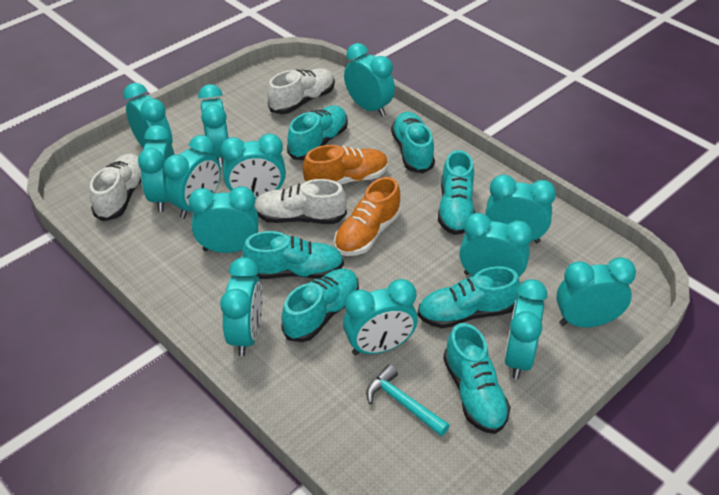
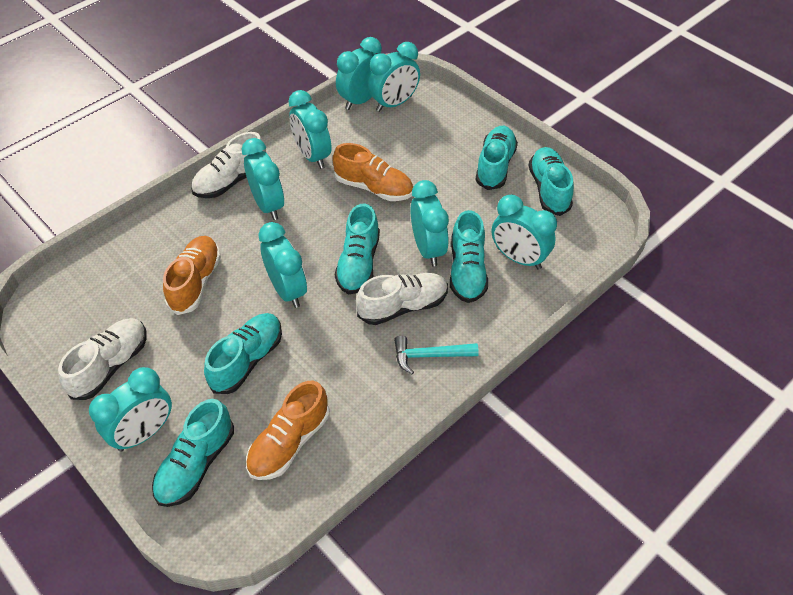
orange shoe: 2 -> 3
turquoise clock: 13 -> 8
turquoise shoe: 7 -> 6

